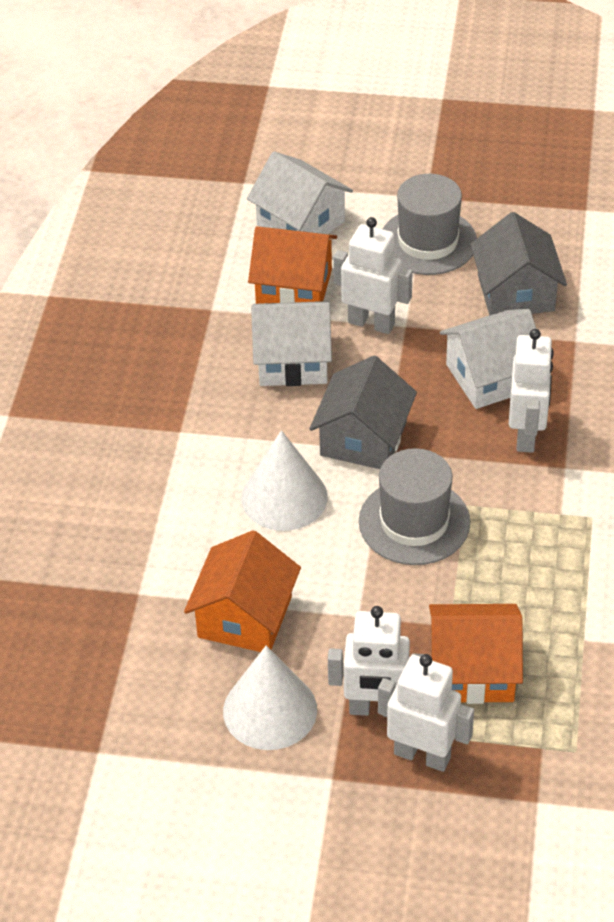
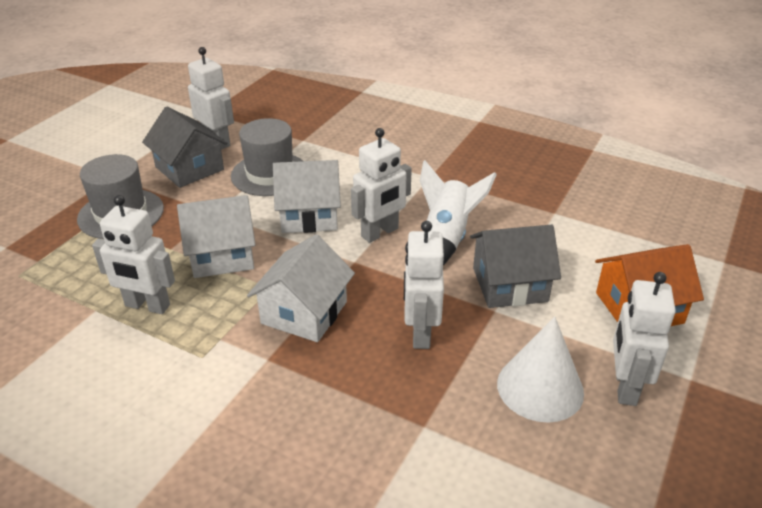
orange house: 3 -> 1
white cone: 2 -> 1
white robot: 4 -> 5
white rocket: 0 -> 1

